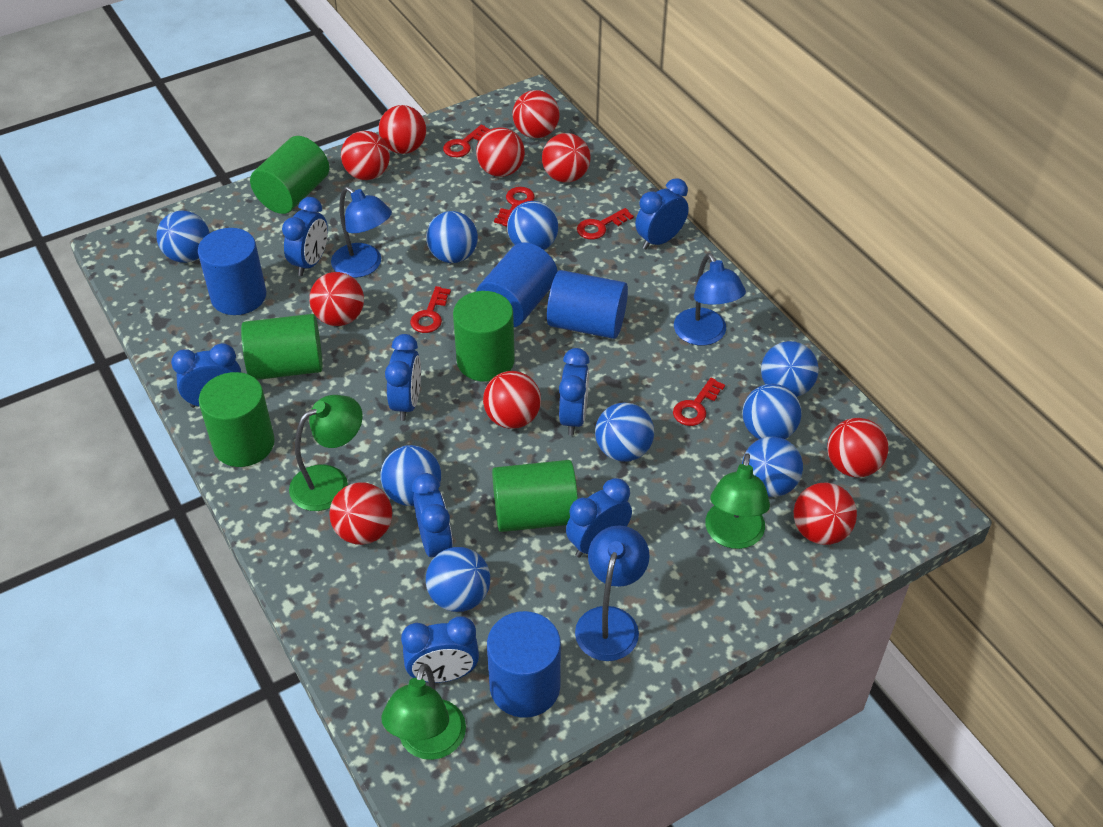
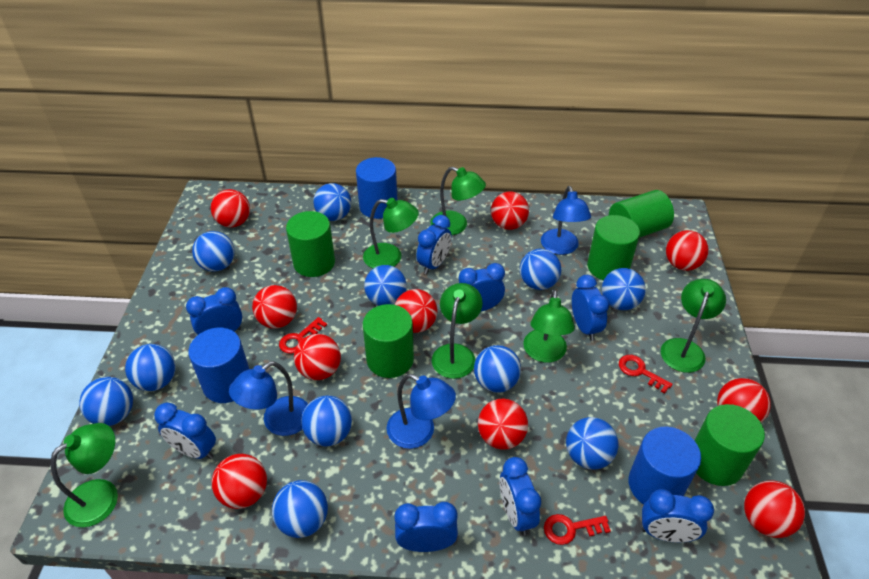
blue ball: 9 -> 11
blue cylinder: 4 -> 3
green lamp: 3 -> 6
red key: 5 -> 3

